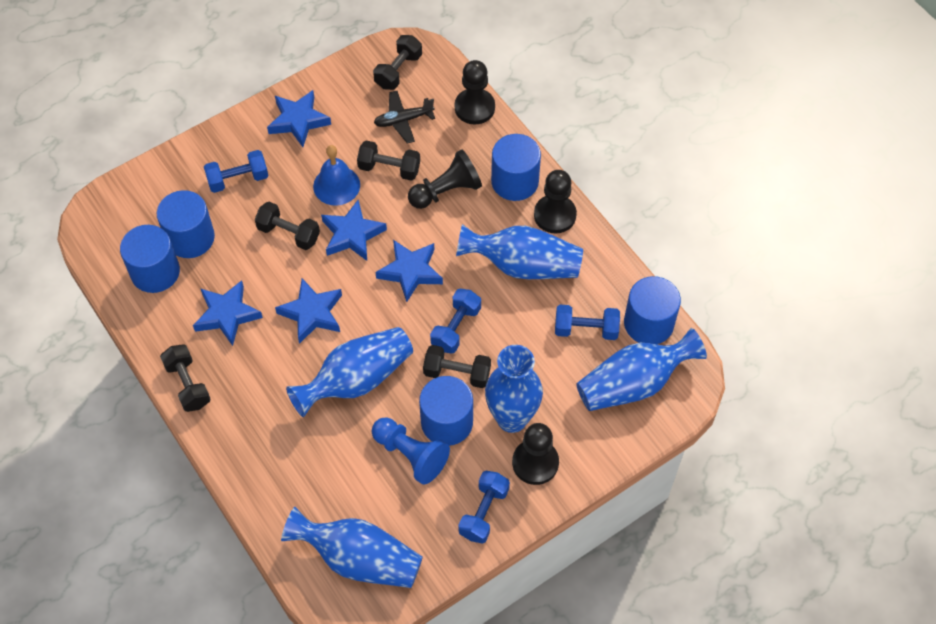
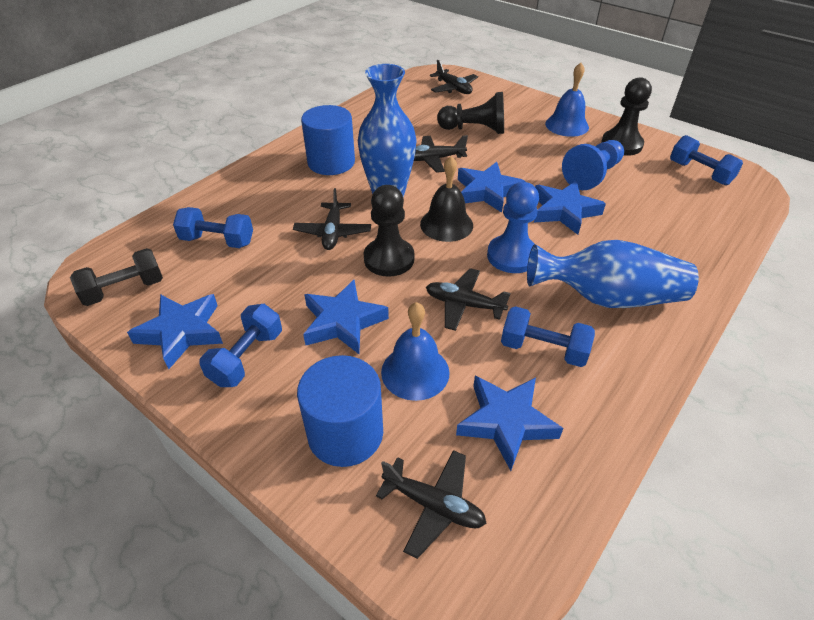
black bell: 0 -> 1
black dumbbell: 5 -> 1
black pawn: 4 -> 3
black plane: 1 -> 5
blue bell: 1 -> 2
blue cylinder: 5 -> 2
blue pawn: 1 -> 2
blue vase: 5 -> 2

